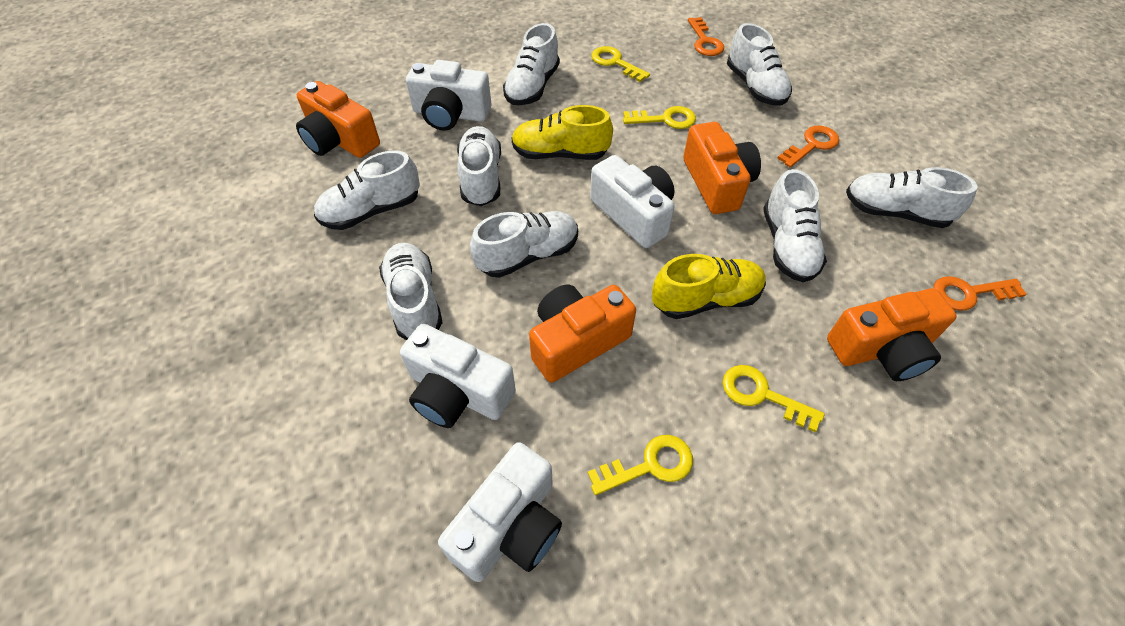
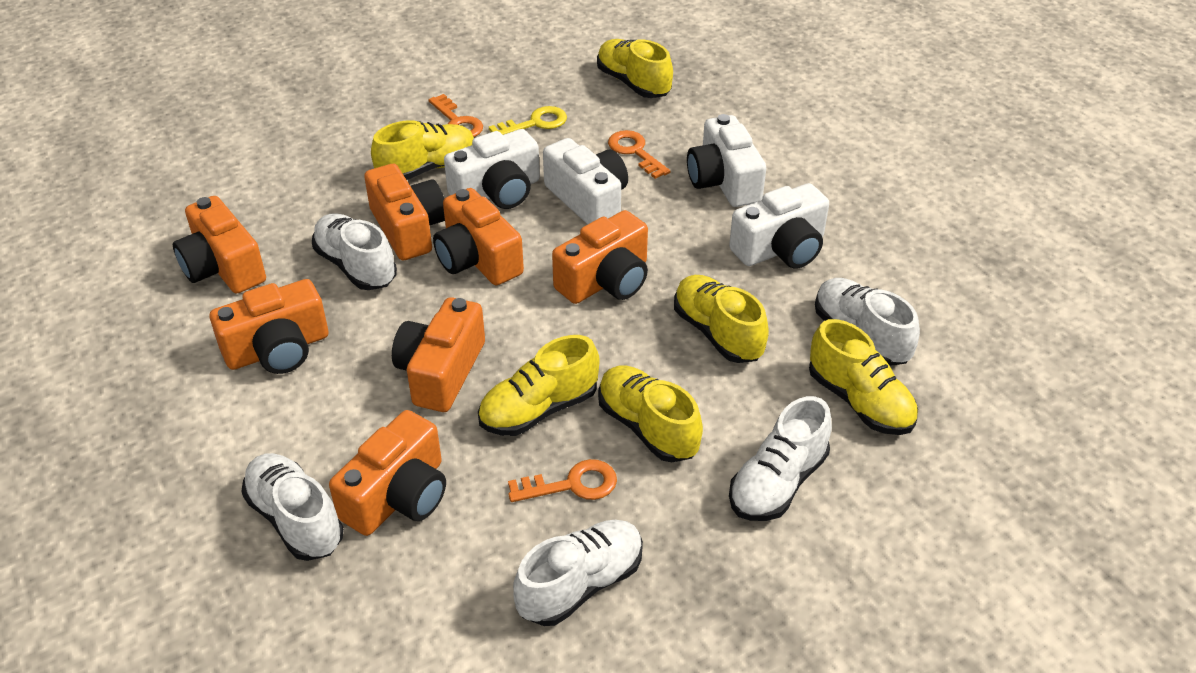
orange camera: 4 -> 7
white shoe: 8 -> 5
yellow key: 4 -> 1
yellow shoe: 2 -> 6

